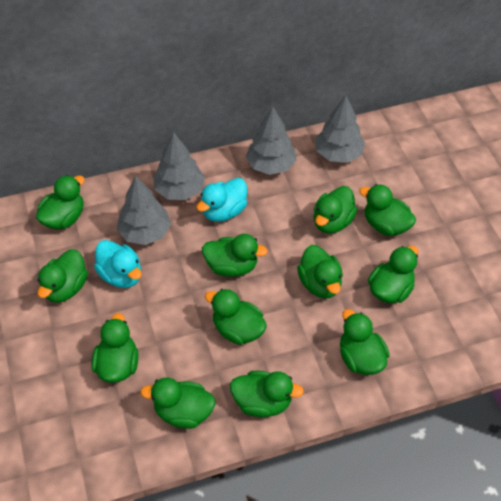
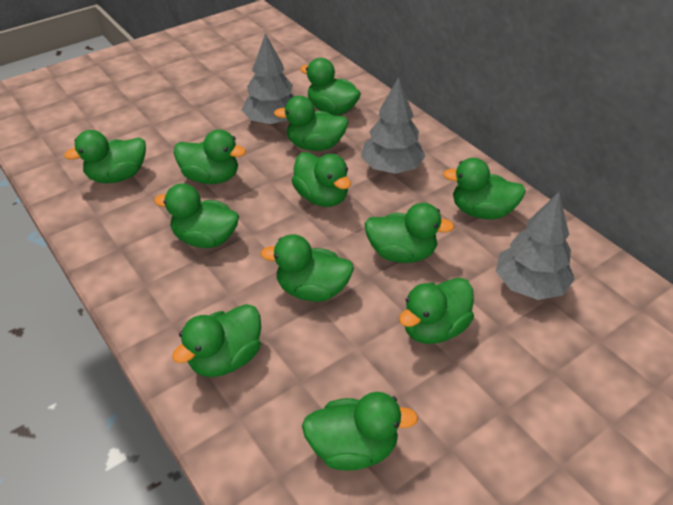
grey tree: 4 -> 3
turquoise duck: 2 -> 0

